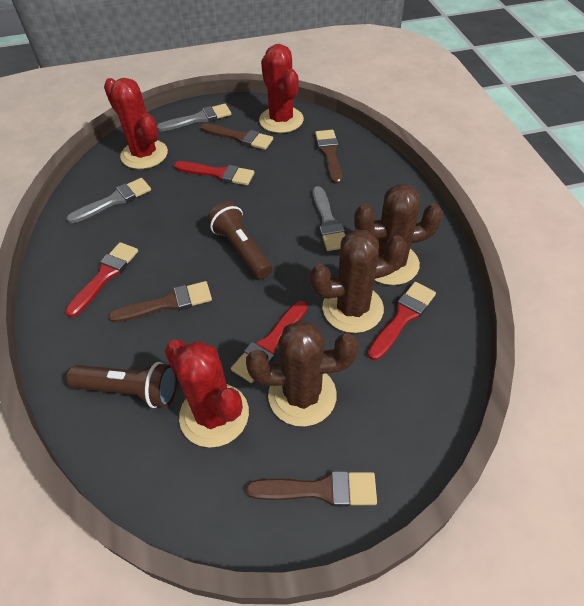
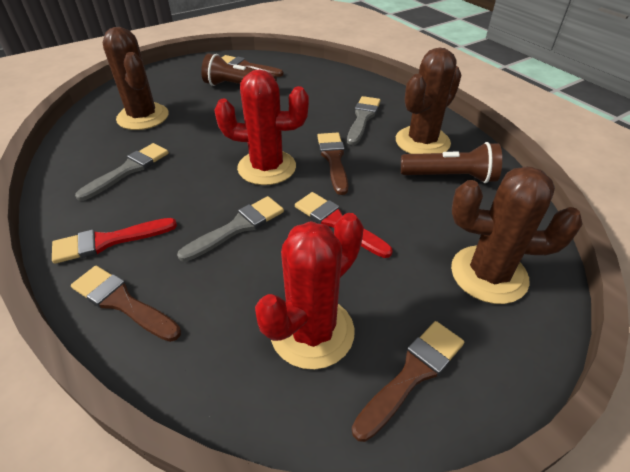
red brush: 4 -> 2
red cactus: 3 -> 2

